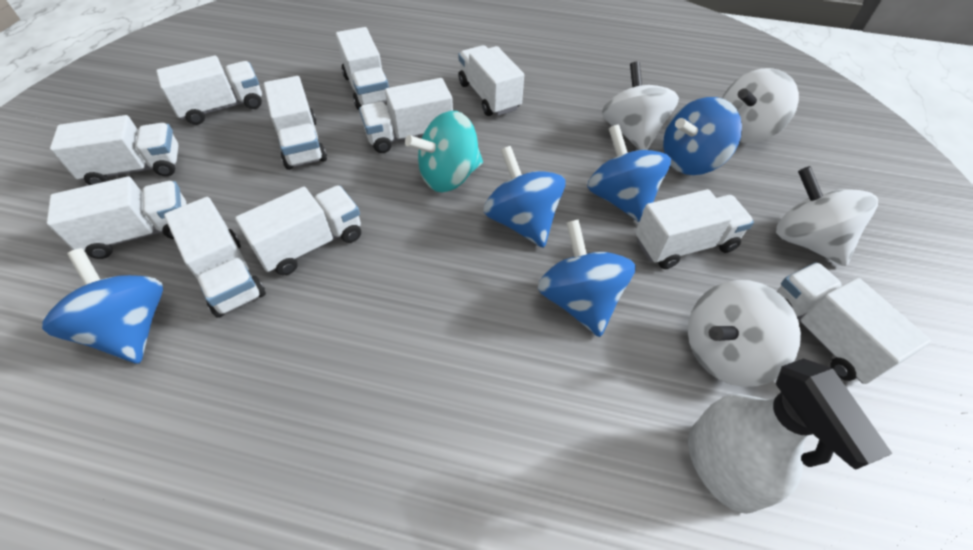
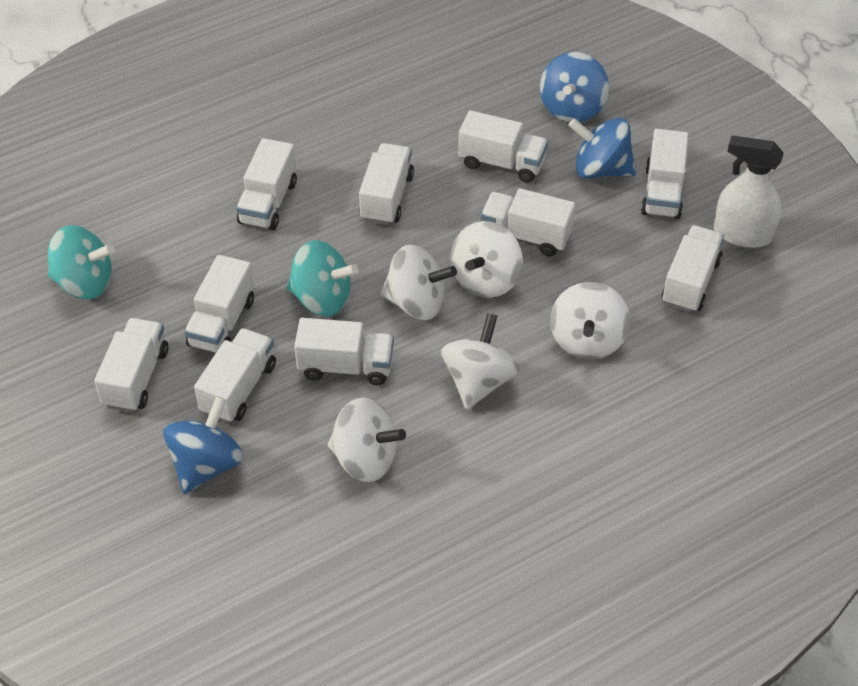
blue spinning top: 5 -> 3
turquoise spinning top: 1 -> 2
white spinning top: 4 -> 5
white truck: 11 -> 10

